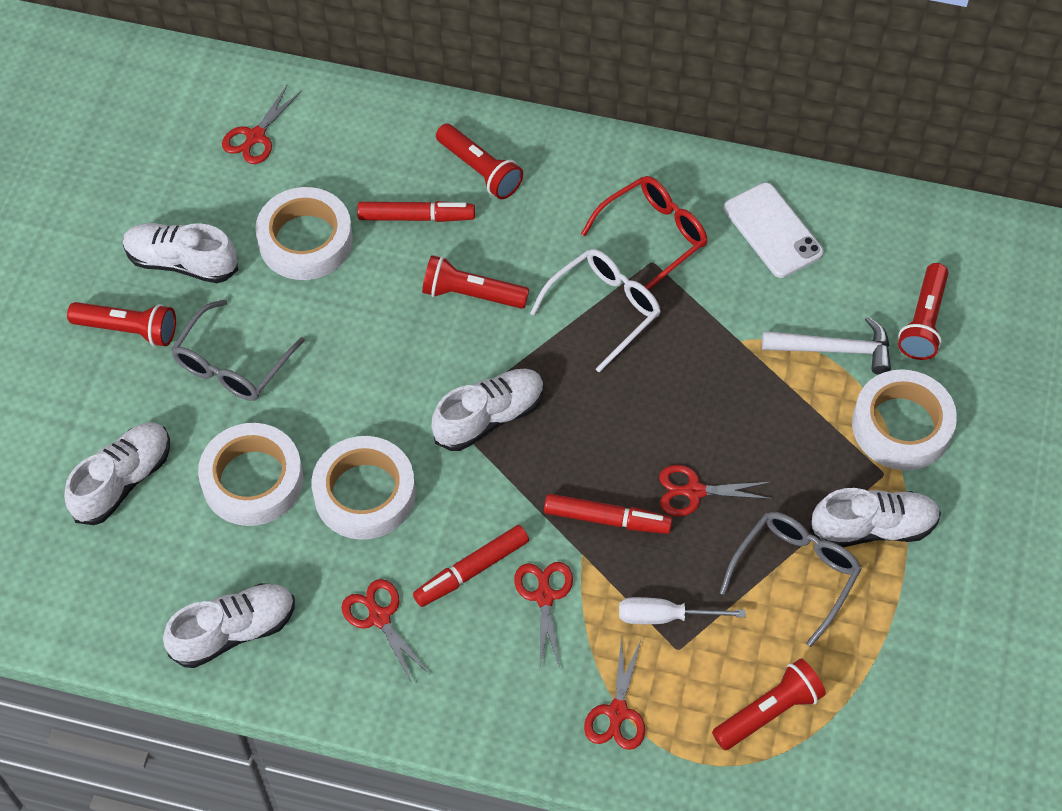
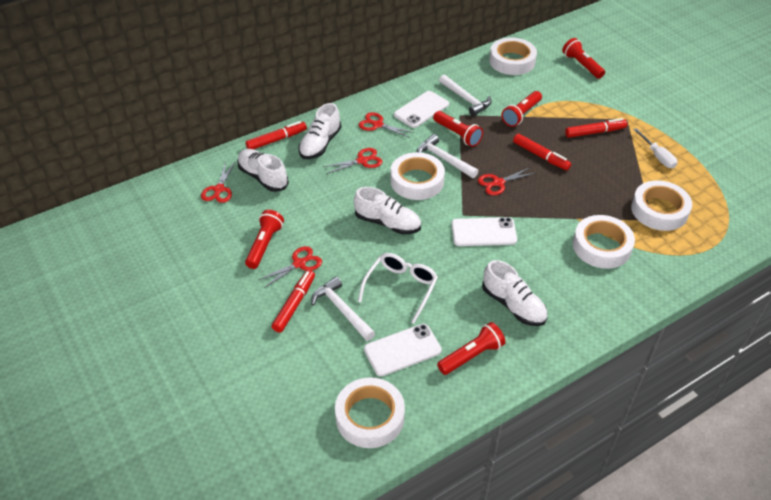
grey glasses: 2 -> 0
red glasses: 1 -> 0
red marker: 3 -> 4
white hammer: 1 -> 3
white phone: 1 -> 3
white shoe: 5 -> 4
white tape: 4 -> 5

